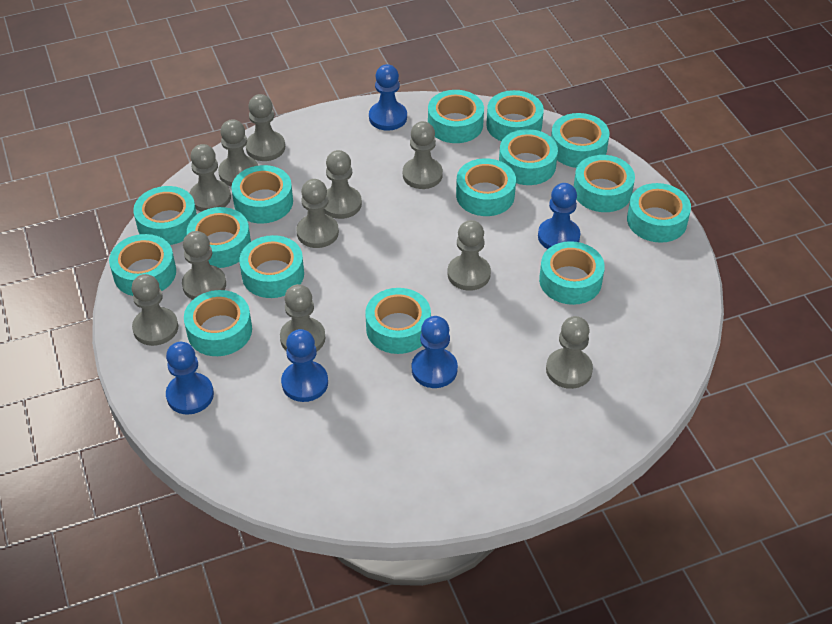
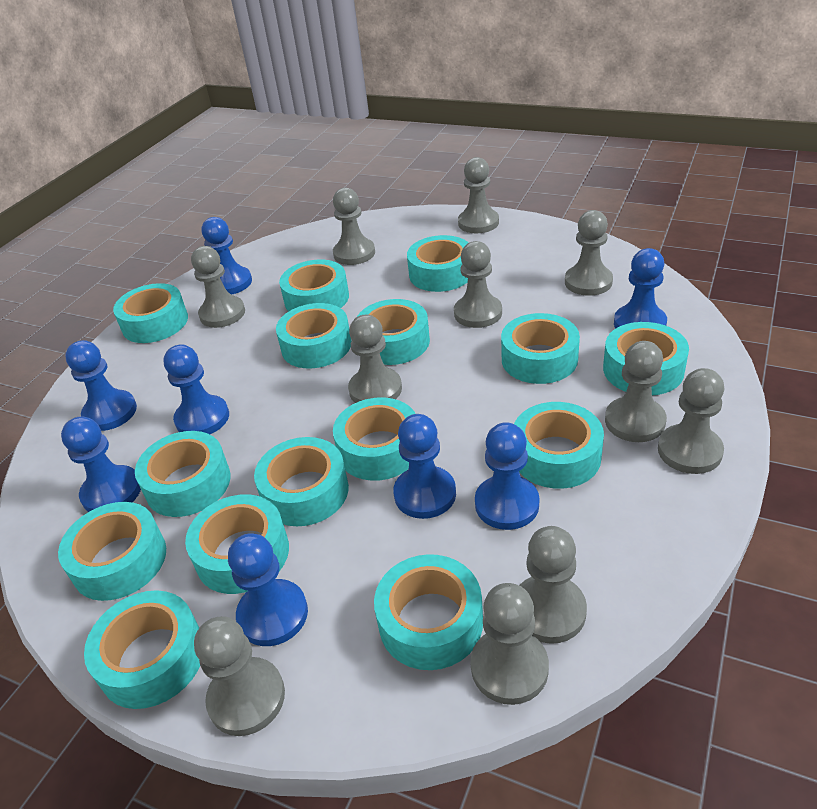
blue pawn: 5 -> 8

